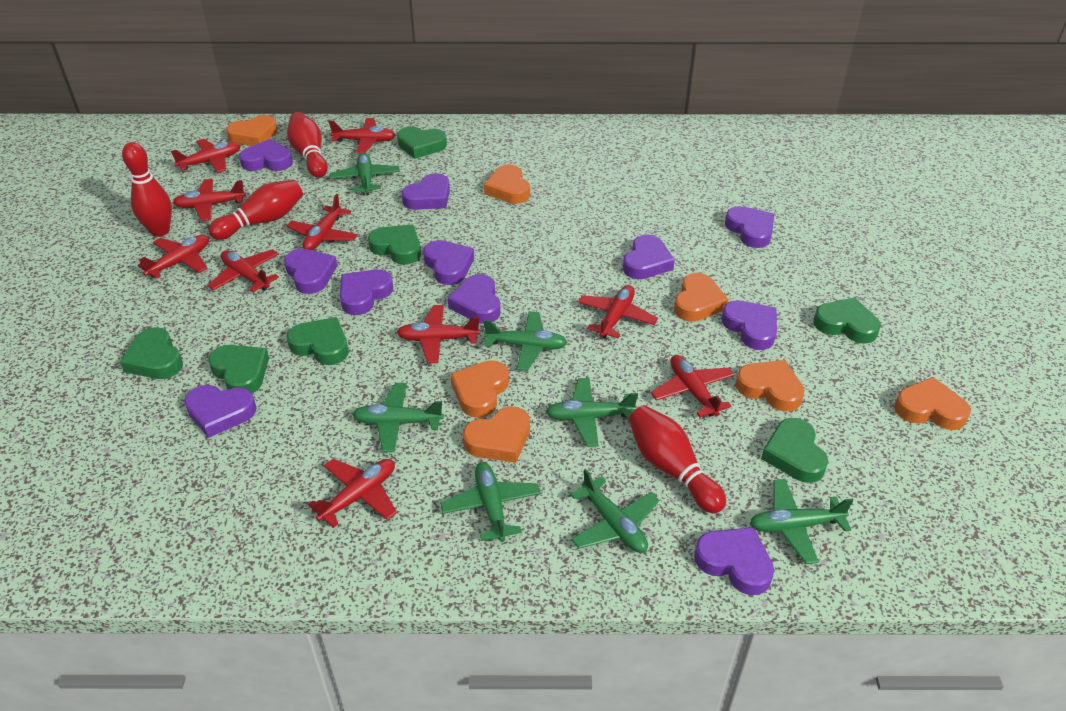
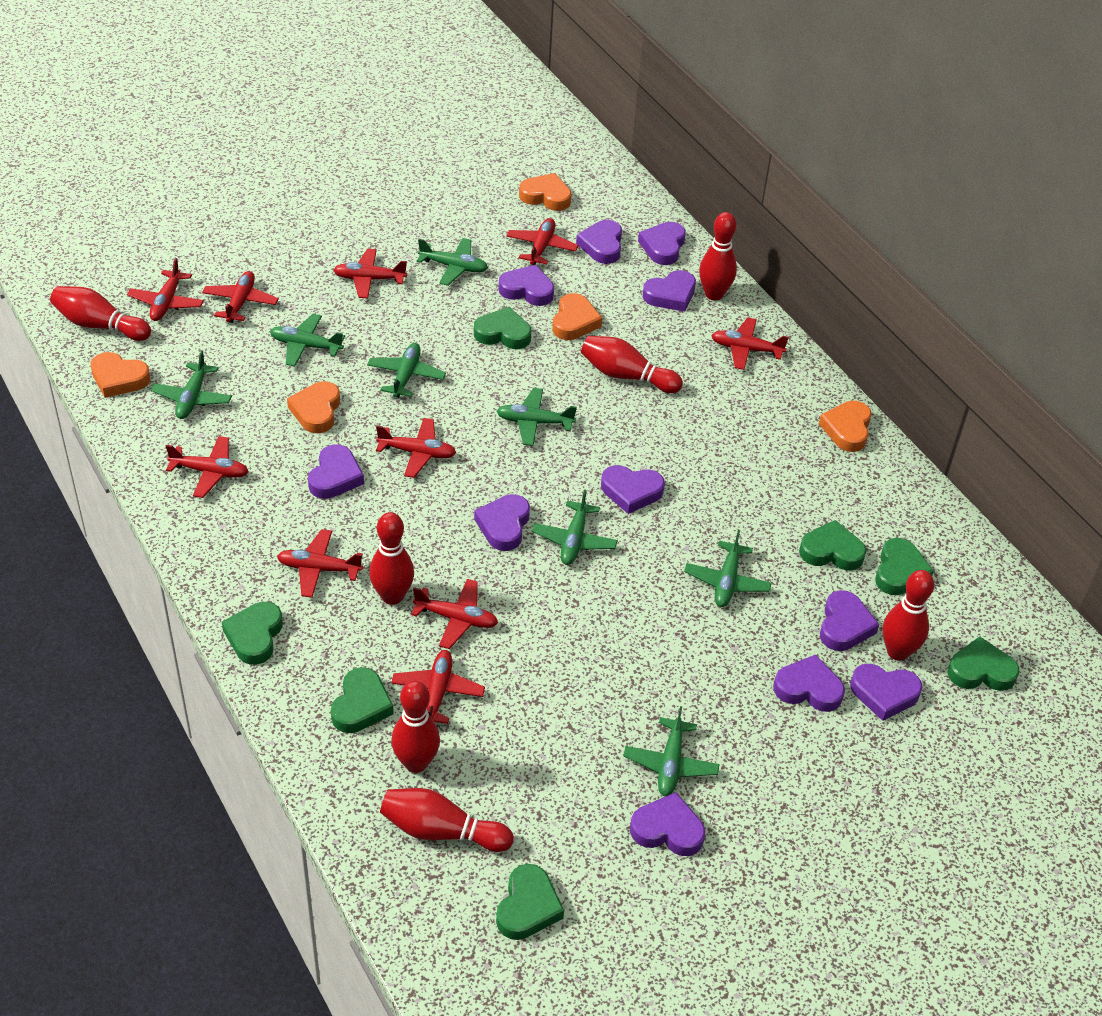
green plane: 7 -> 8
orange heart: 7 -> 5
red bowling pin: 4 -> 7

